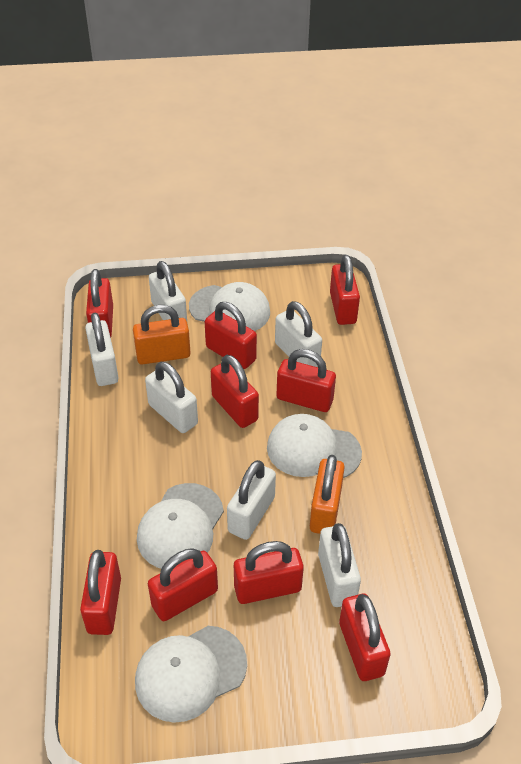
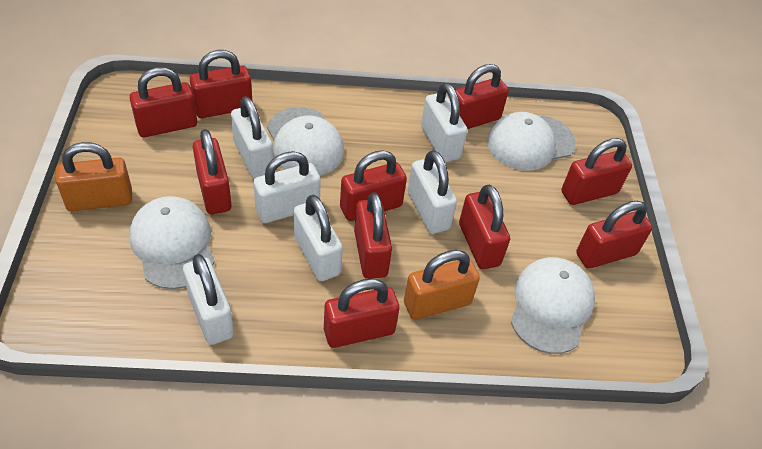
red padlock: 9 -> 10

